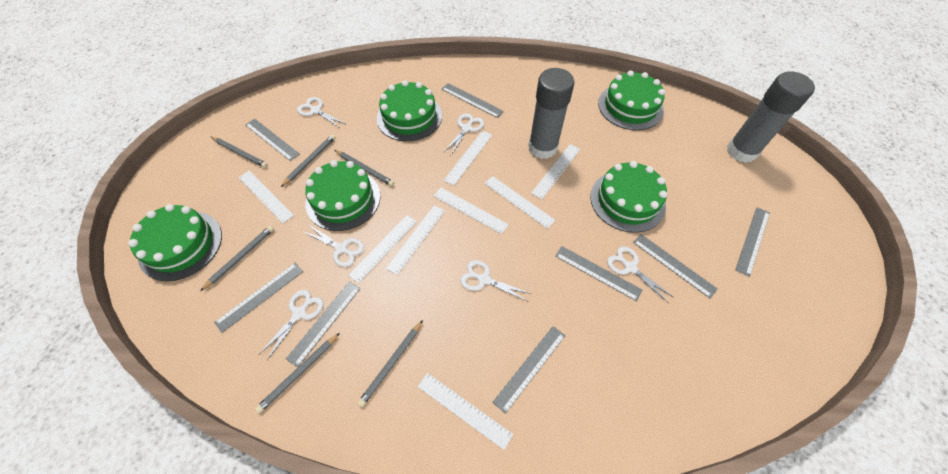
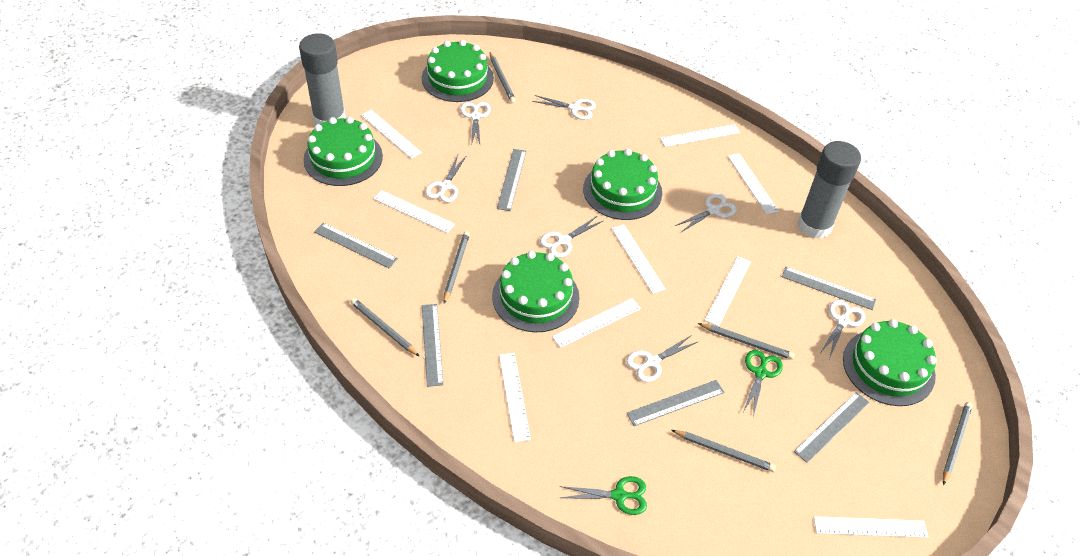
green scissors: 0 -> 2
grey ruler: 8 -> 6
white ruler: 8 -> 9
white scissors: 6 -> 7

